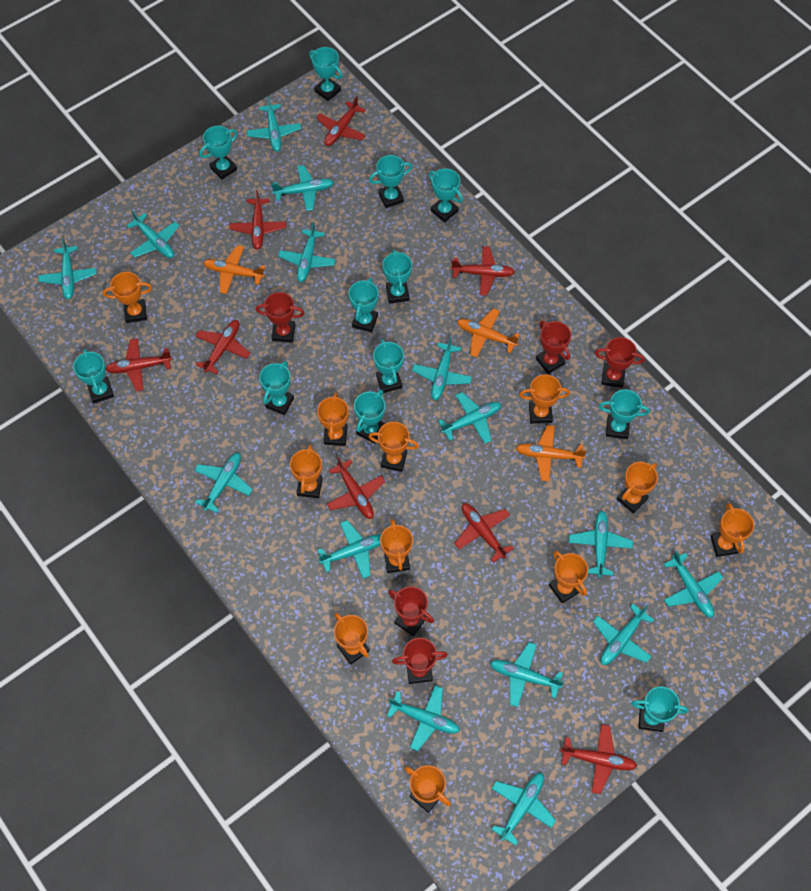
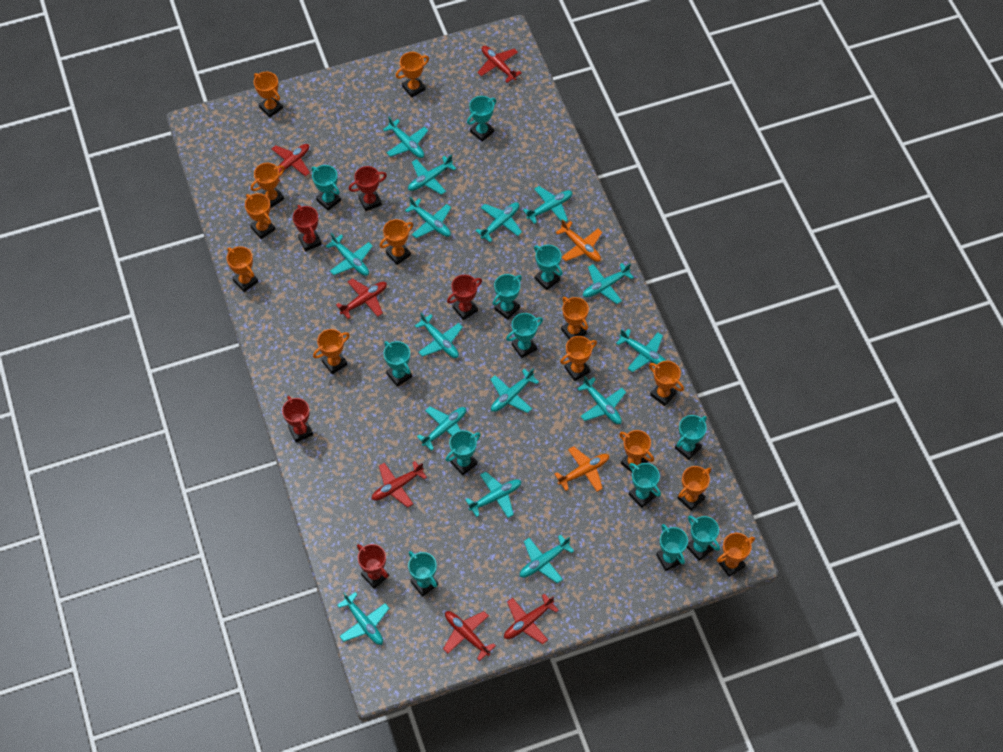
orange plane: 3 -> 2
orange trophy: 11 -> 13
red plane: 8 -> 6

